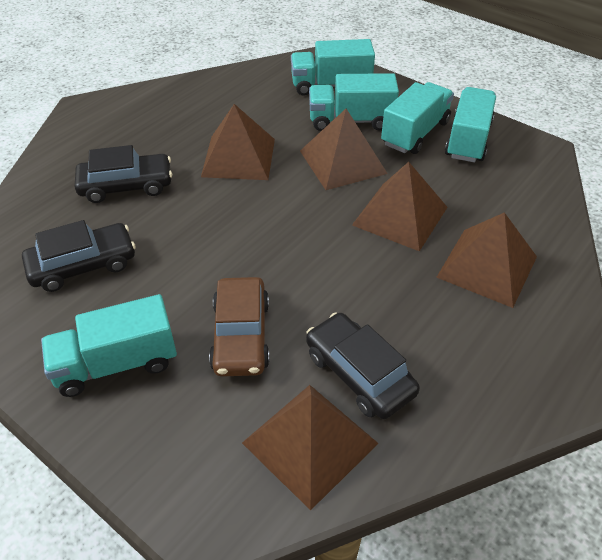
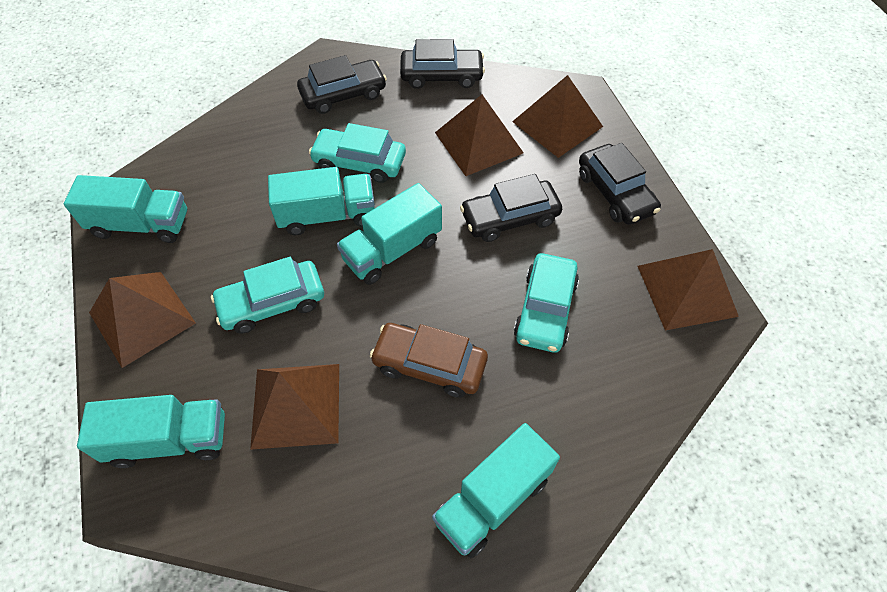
black car: 3 -> 4
turquoise car: 0 -> 3

